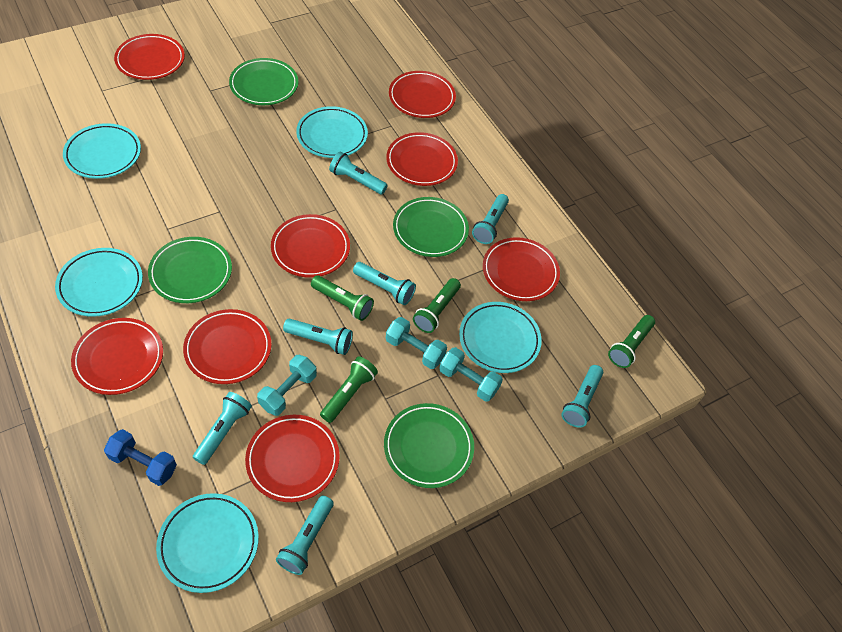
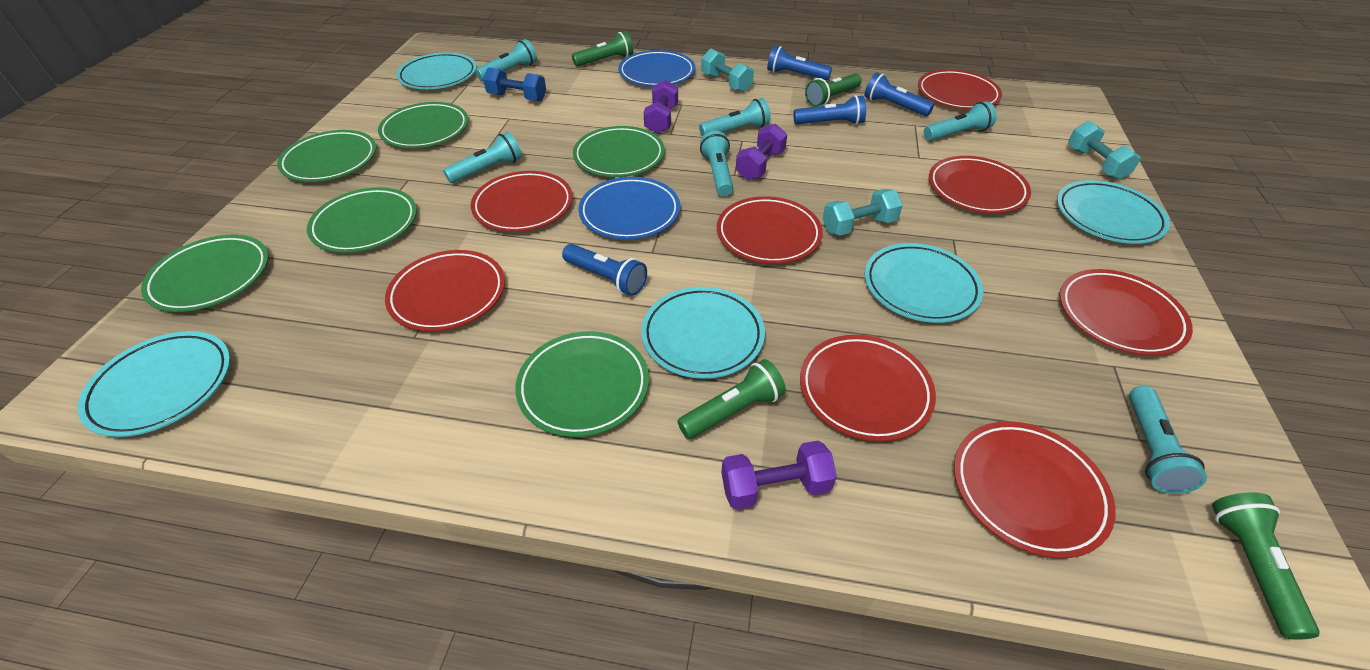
blue flashlight: 0 -> 4
blue plate: 0 -> 2
green plate: 4 -> 6
purple dumbbell: 0 -> 3
turquoise flashlight: 7 -> 6

